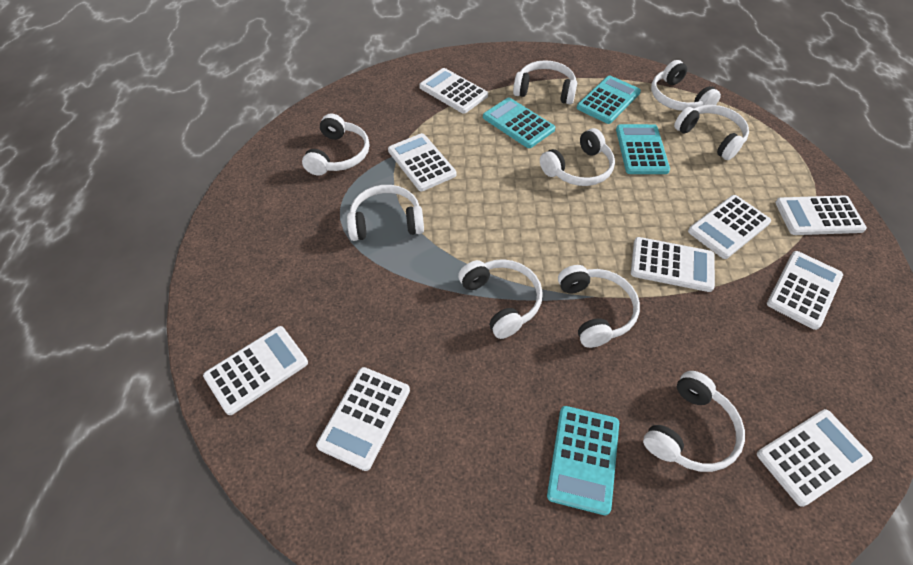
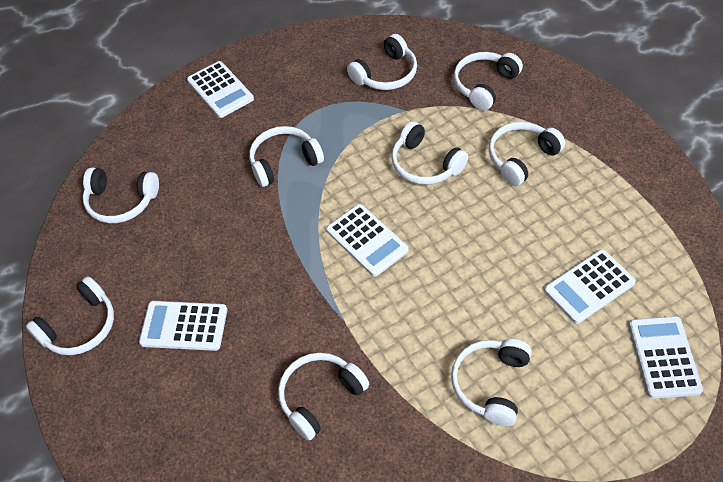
turquoise calculator: 4 -> 0
white calculator: 9 -> 5

